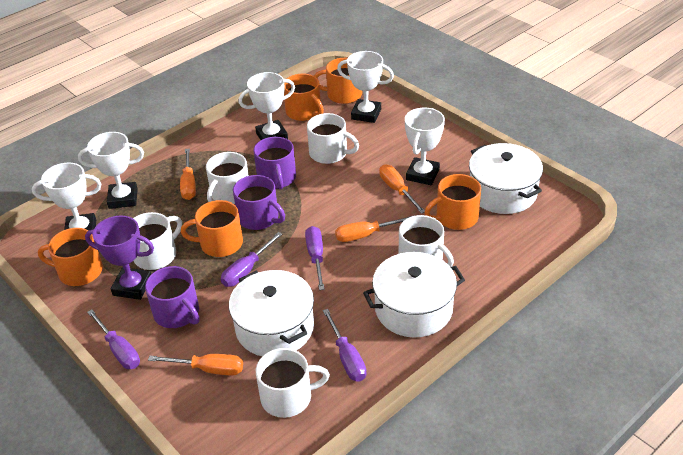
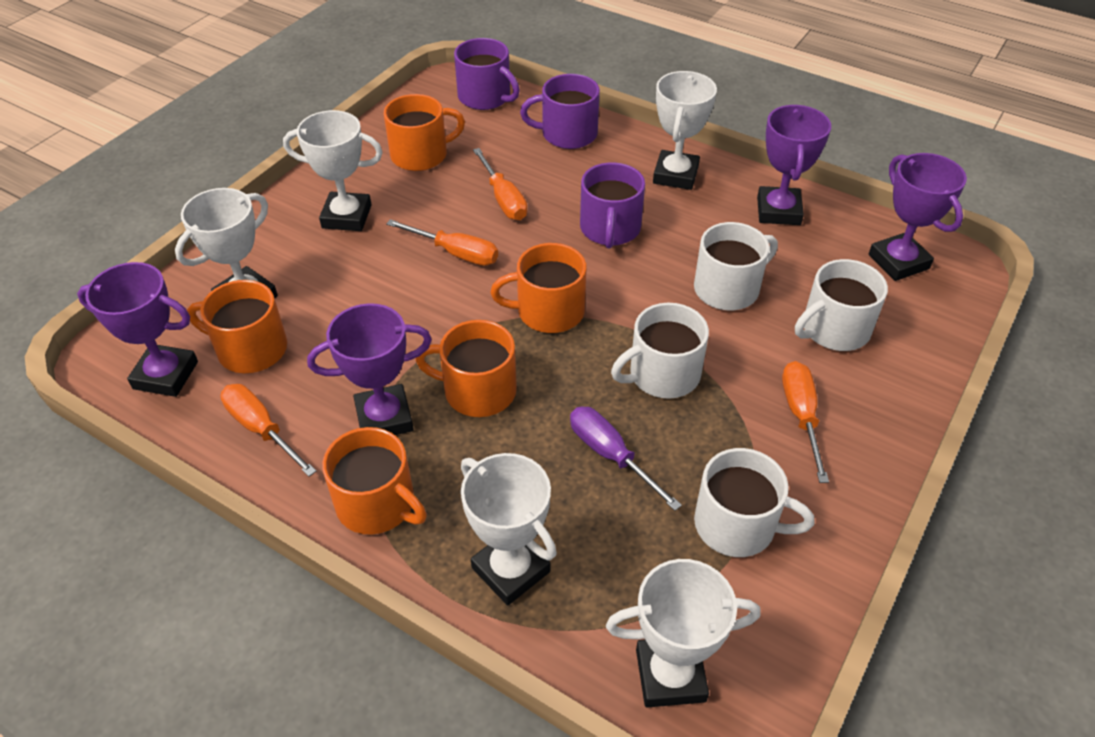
purple screwdriver: 4 -> 1
purple trophy: 1 -> 4
white mug: 5 -> 4
white pot: 3 -> 0

